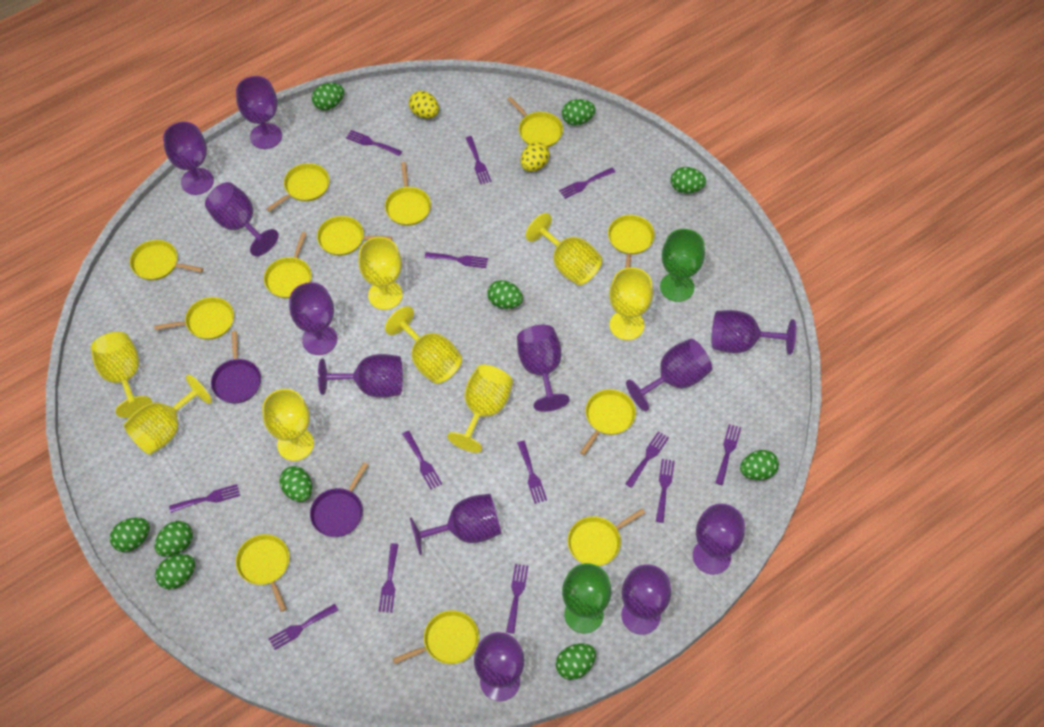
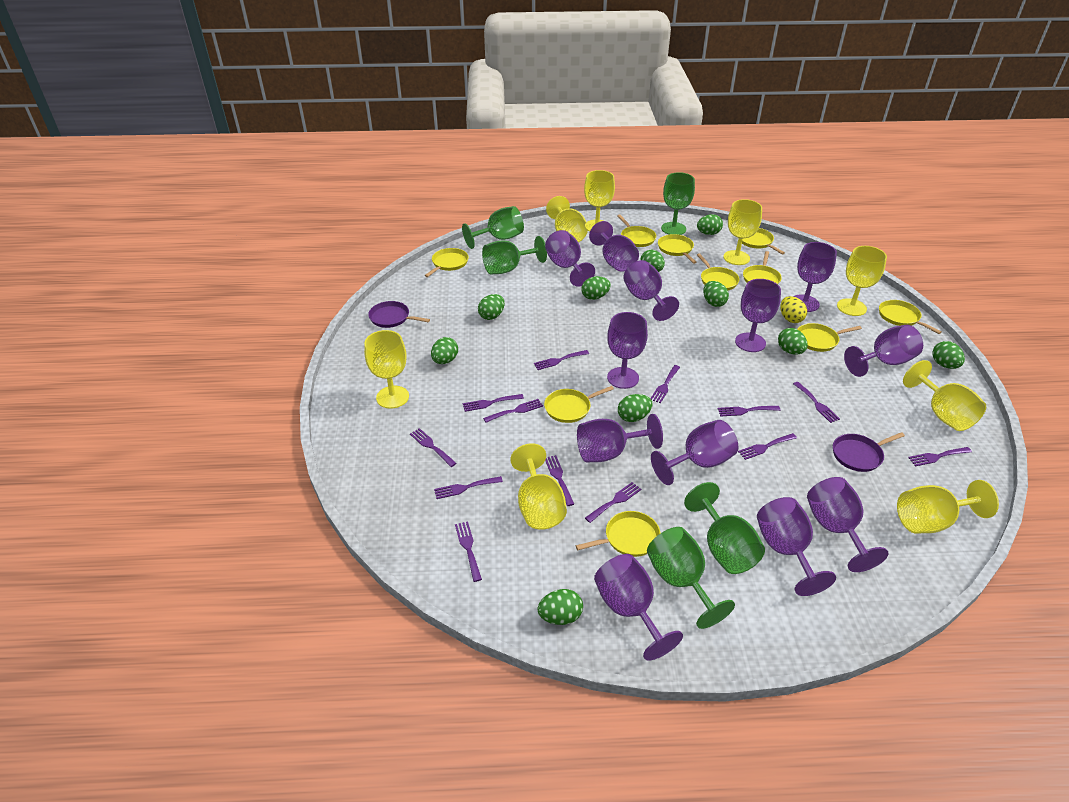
green goblet: 2 -> 5
yellow egg: 2 -> 1
yellow pan: 12 -> 10

